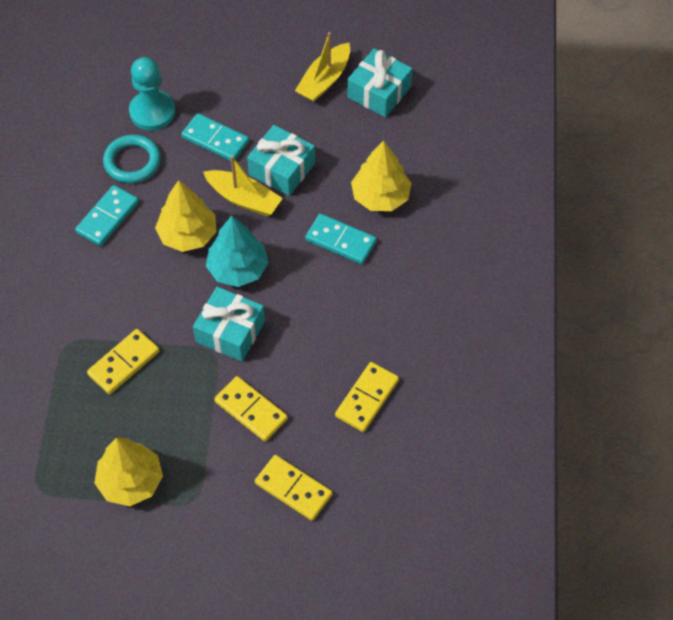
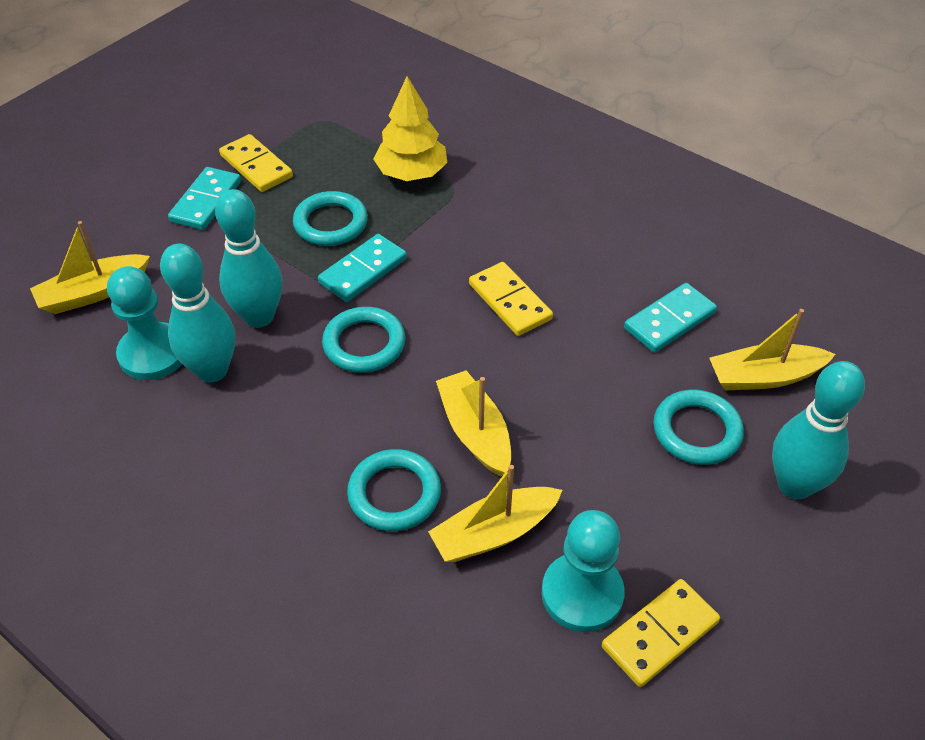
turquoise bowling pin: 0 -> 3
turquoise gift: 3 -> 0
turquoise pawn: 1 -> 2
turquoise ring: 1 -> 4
turquoise tree: 1 -> 0
yellow boat: 2 -> 4
yellow domino: 4 -> 3
yellow tree: 3 -> 1

